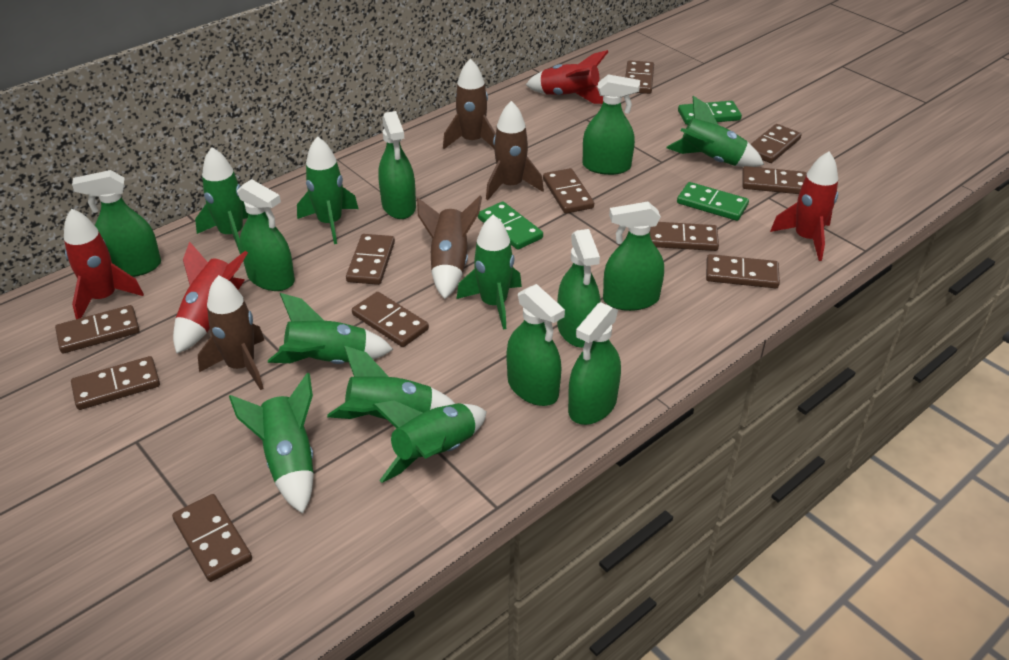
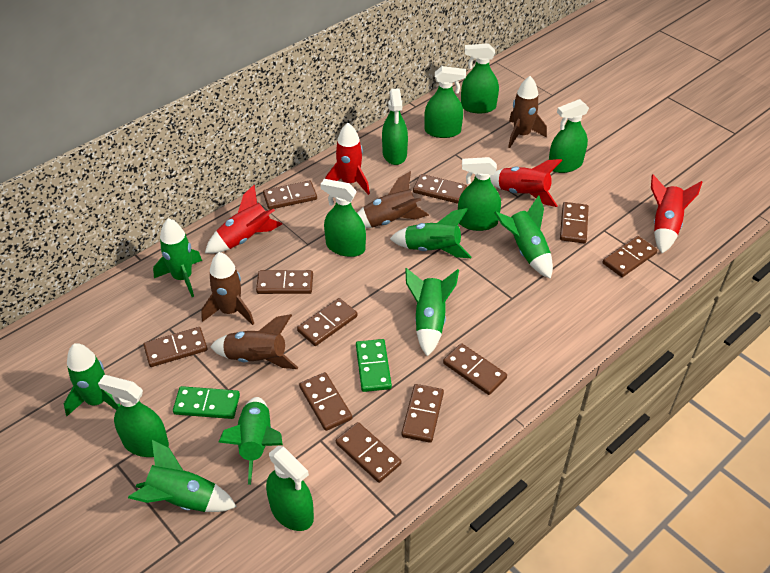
green domino: 3 -> 2
green rocket: 8 -> 7

